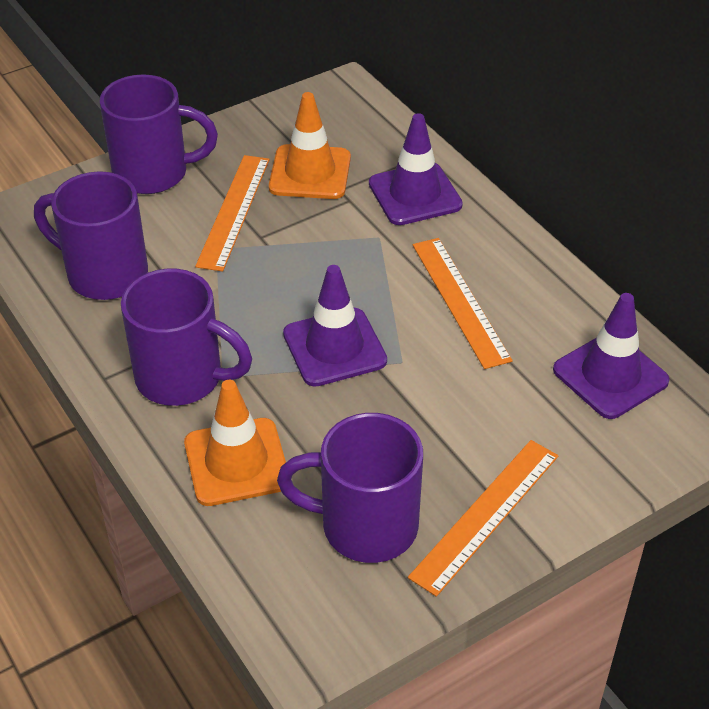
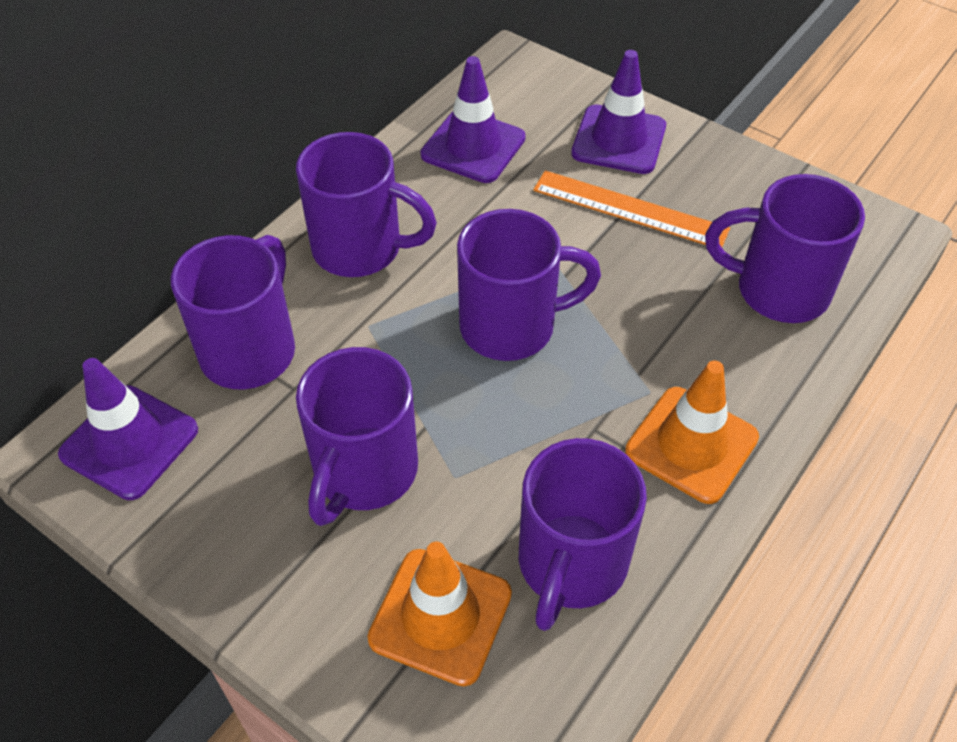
orange ruler: 3 -> 1
purple mug: 4 -> 6

